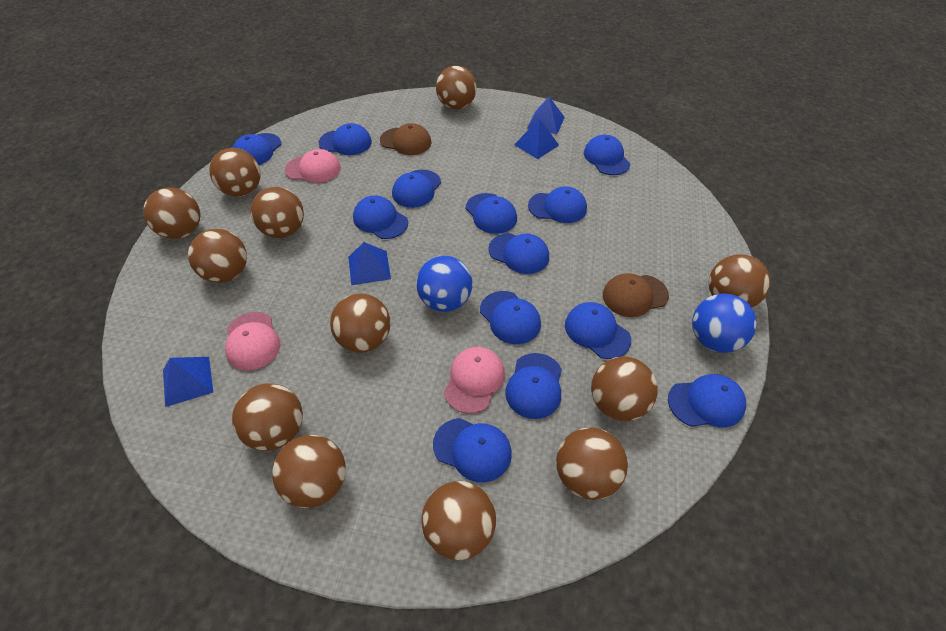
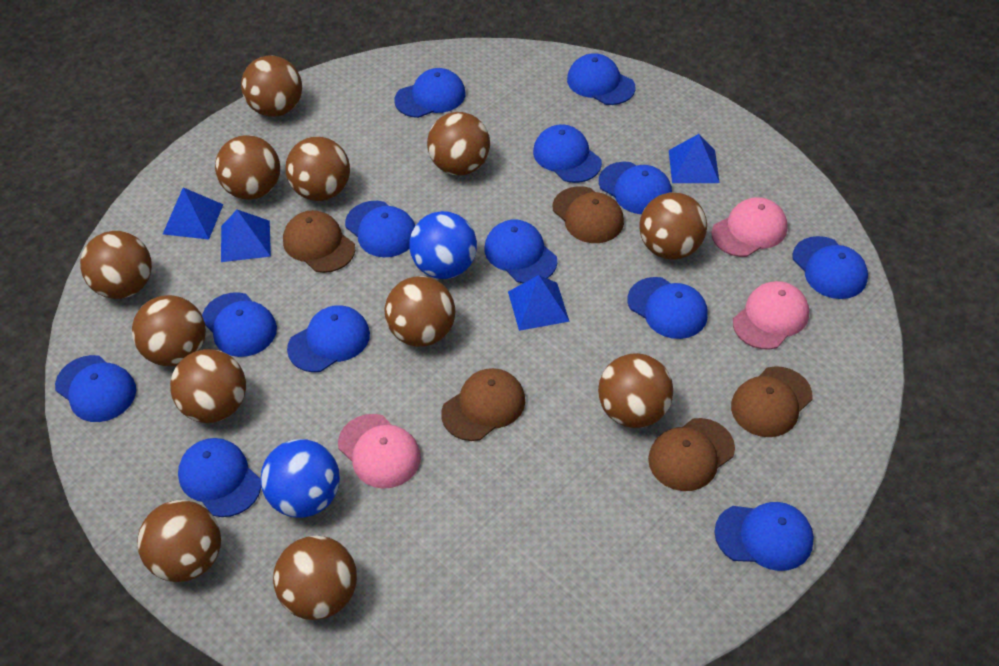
brown cap: 2 -> 5

